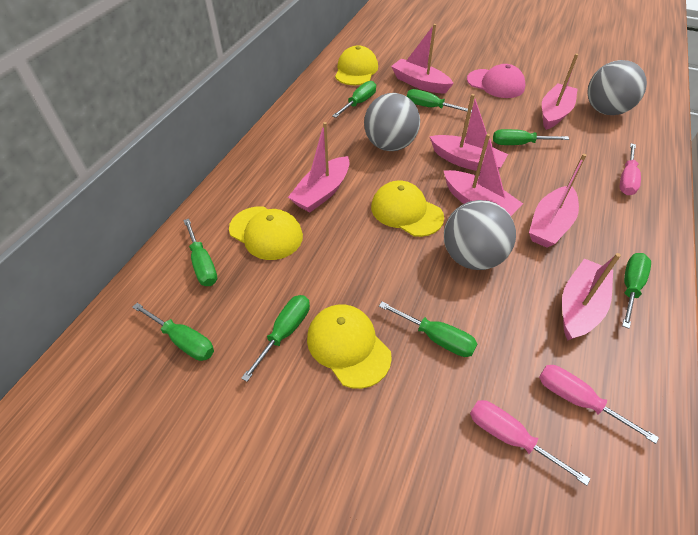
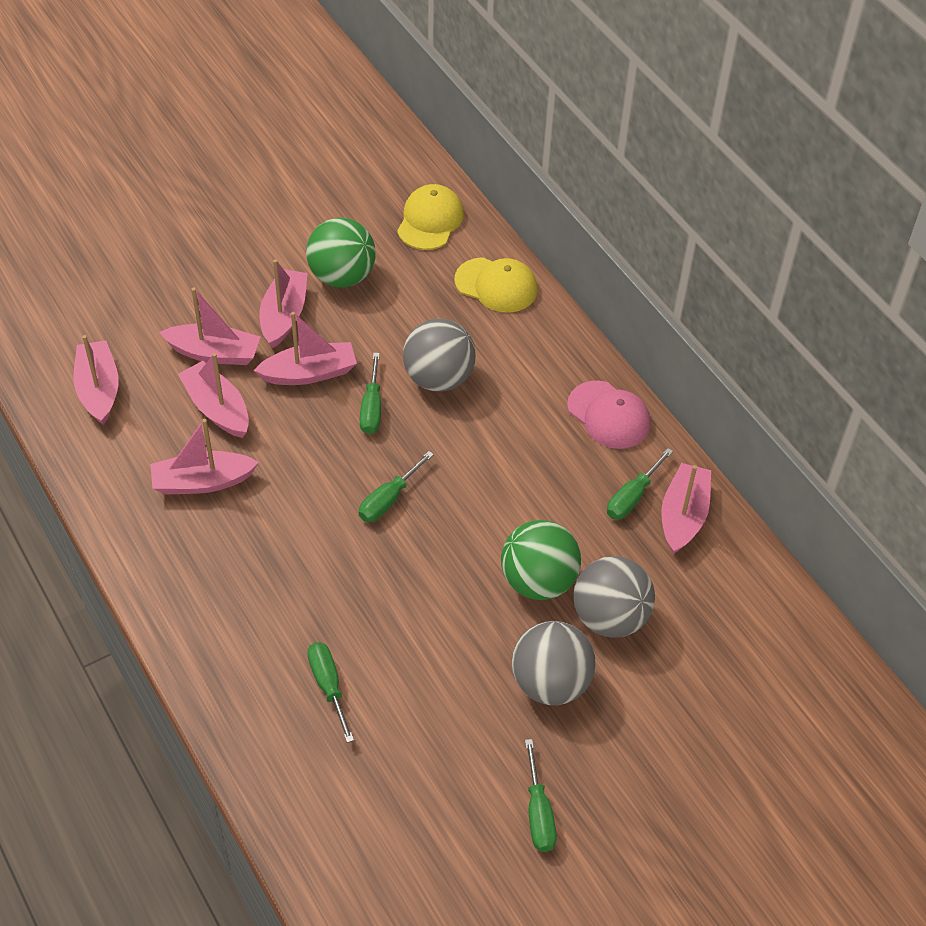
green ball: 0 -> 2
green screwdriver: 8 -> 5
pink screwdriver: 3 -> 0
yellow cap: 4 -> 2

